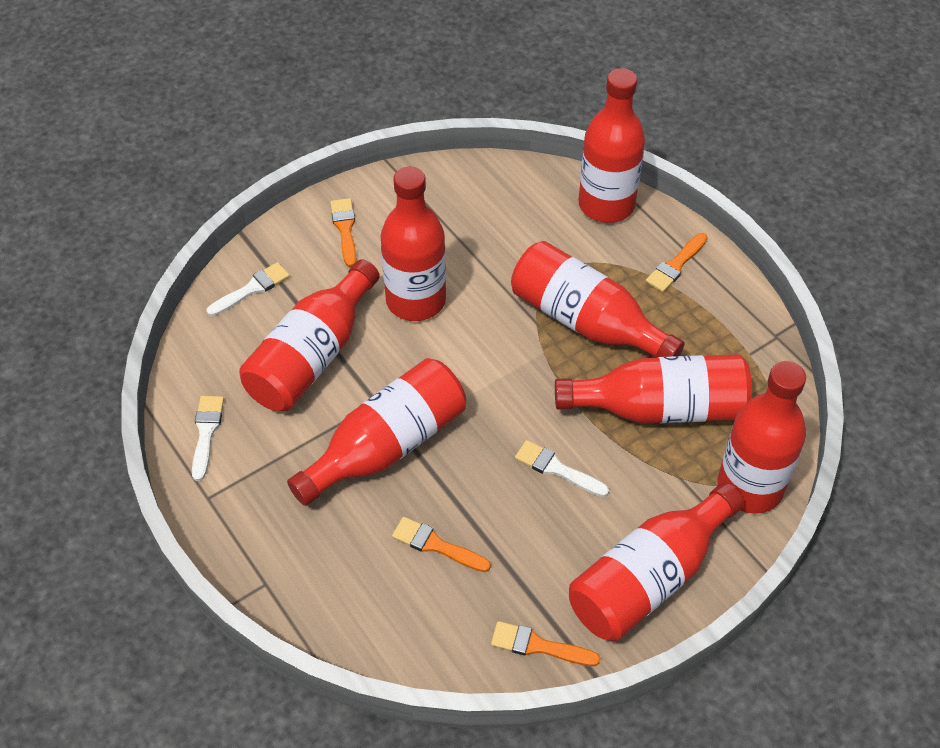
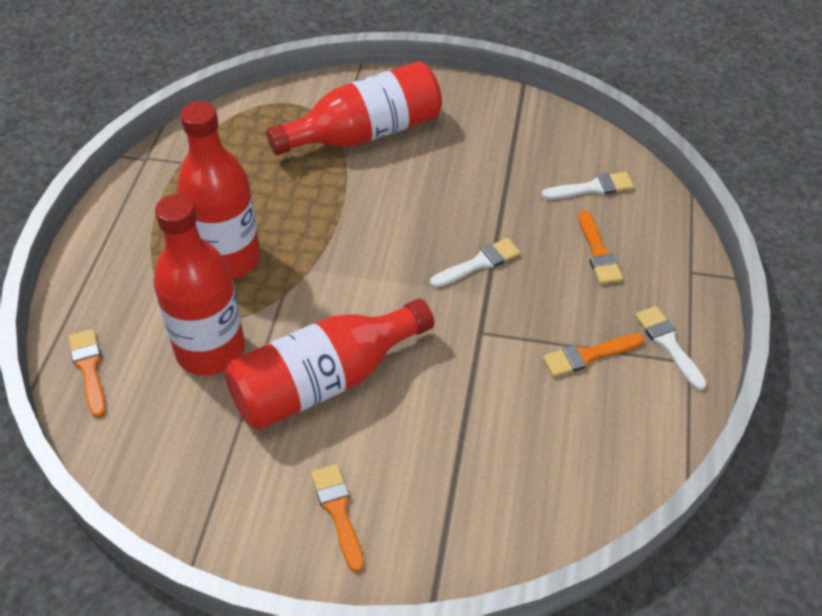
red bottle: 8 -> 4

